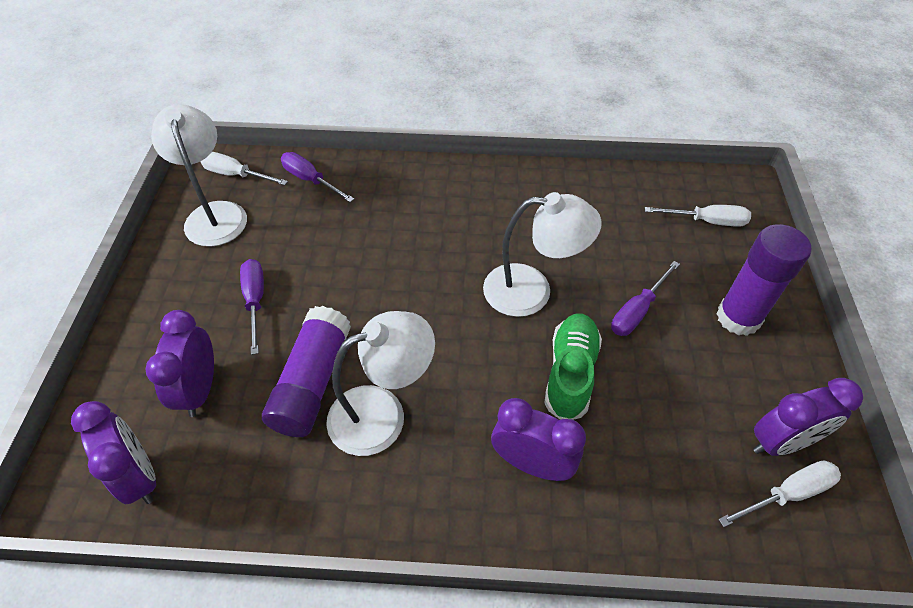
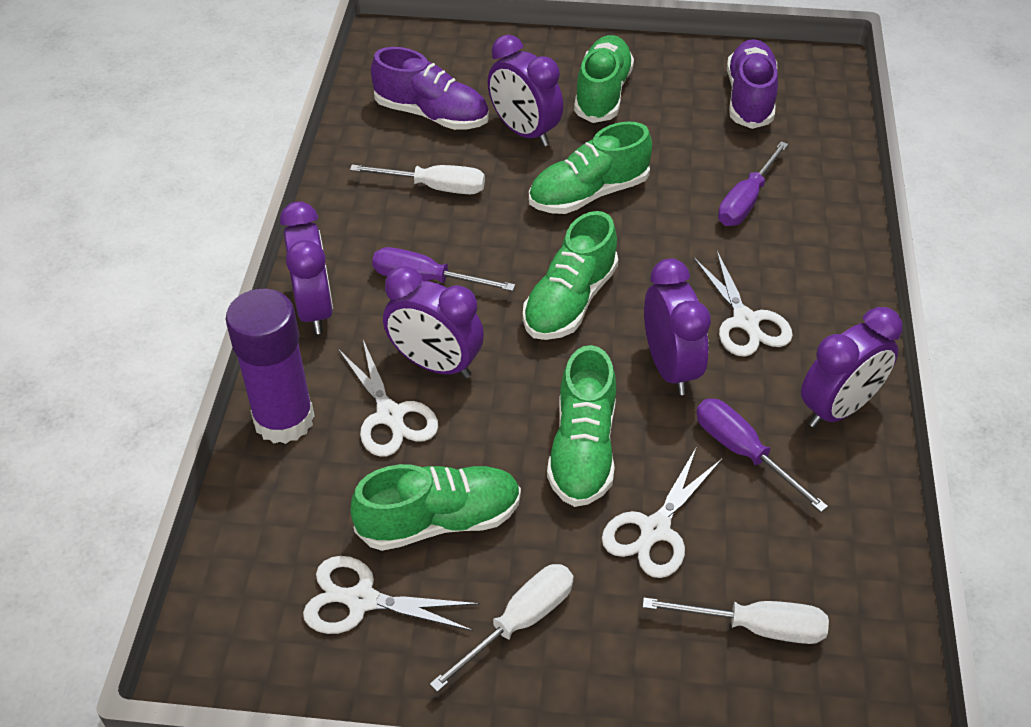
green shoe: 1 -> 5
purple clock: 4 -> 5
purple glue stick: 2 -> 1
purple shoe: 0 -> 2
white lamp: 3 -> 0
white scissors: 0 -> 4

